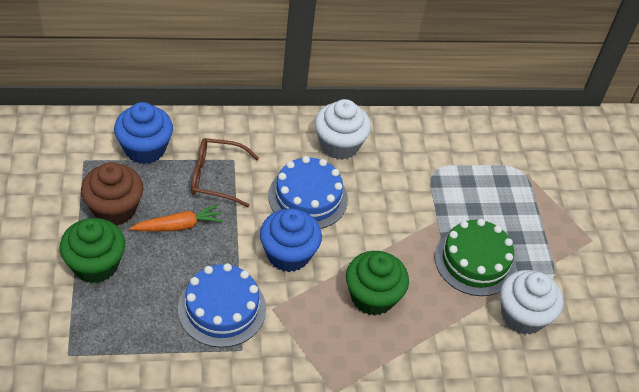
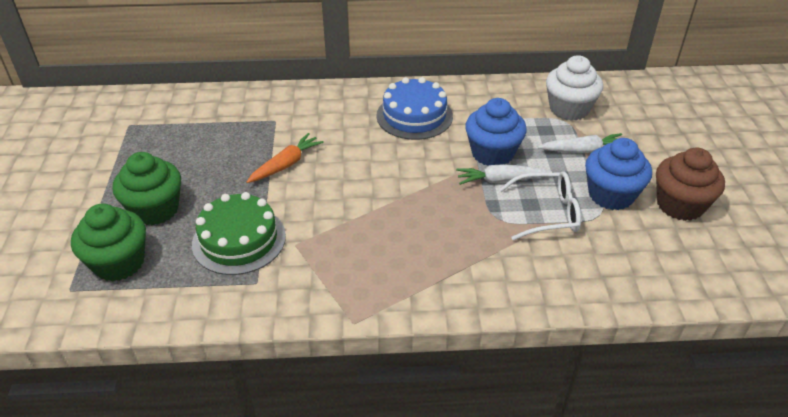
blue cake: 2 -> 1
brown glasses: 1 -> 0
white carrot: 0 -> 2
white cupcake: 2 -> 1
white glasses: 0 -> 1

